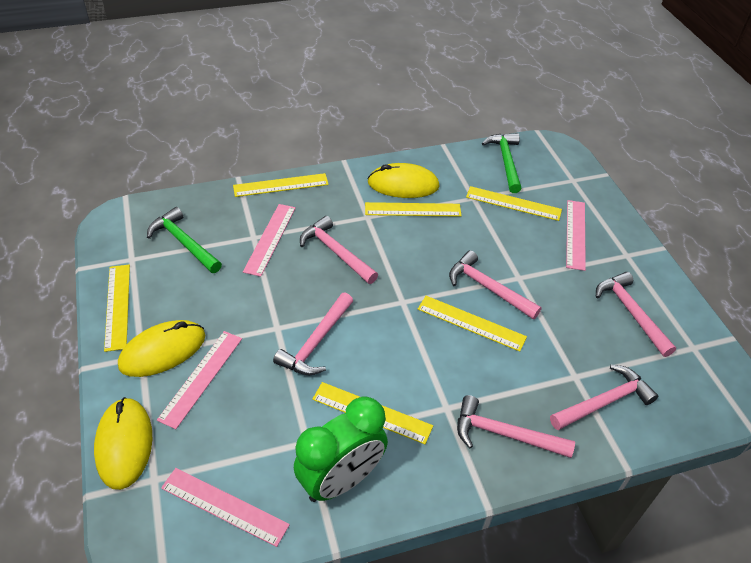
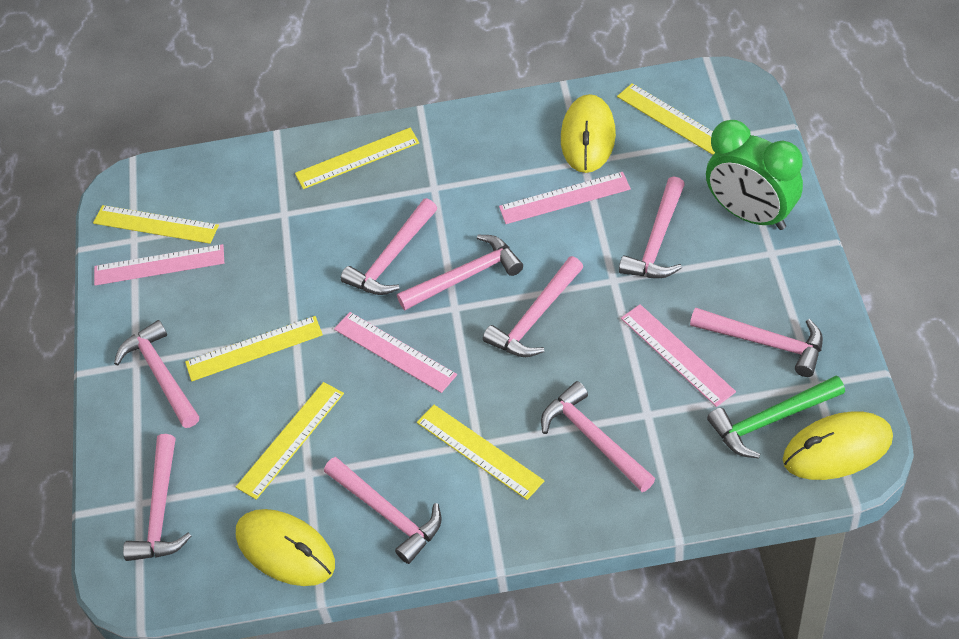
green hammer: 2 -> 1
pink hammer: 6 -> 9

